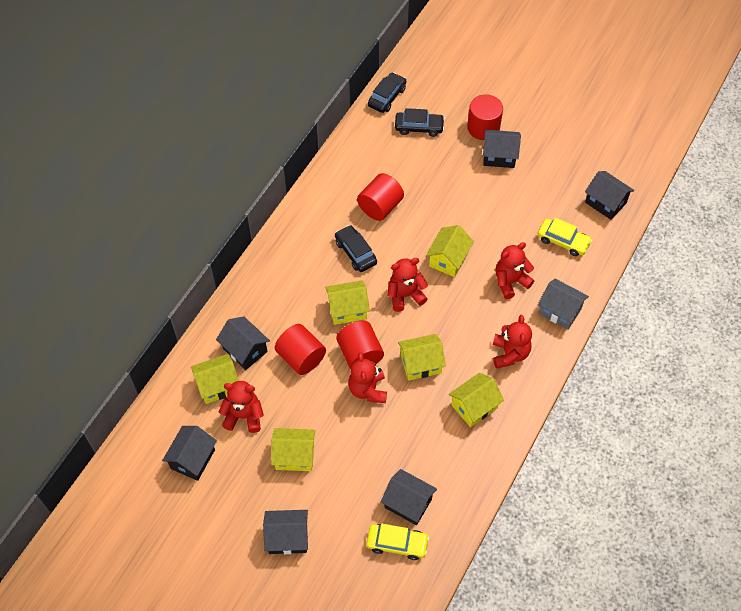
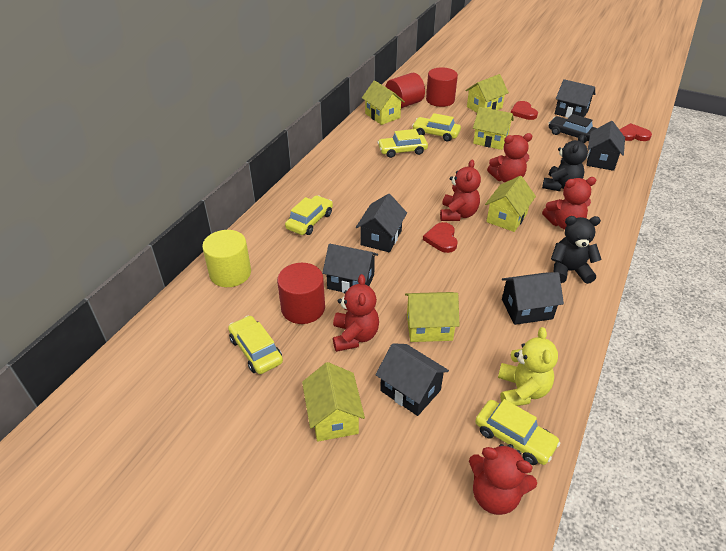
black car: 3 -> 1
black teddy bear: 0 -> 2
grey house: 1 -> 0
red cylinder: 4 -> 3
red heart: 0 -> 3
yellow car: 2 -> 5
yellow cylinder: 0 -> 1
yellow teddy bear: 0 -> 1

